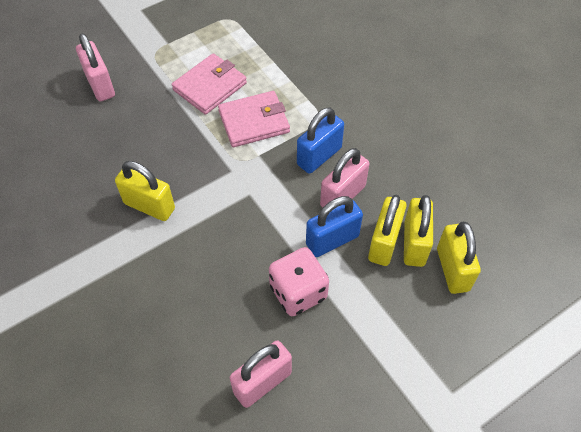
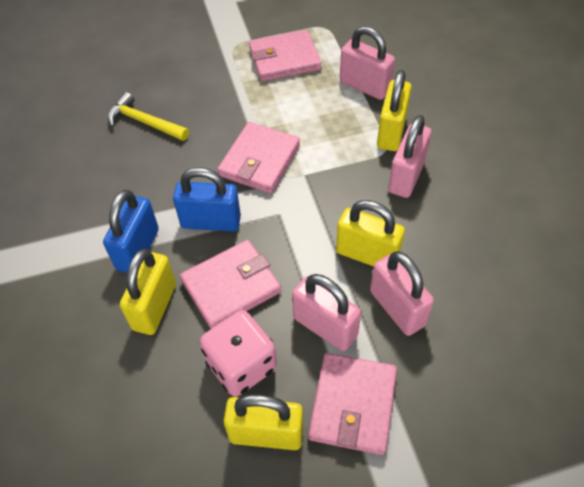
pink padlock: 3 -> 4
pink wallet: 2 -> 4
yellow hammer: 0 -> 1

